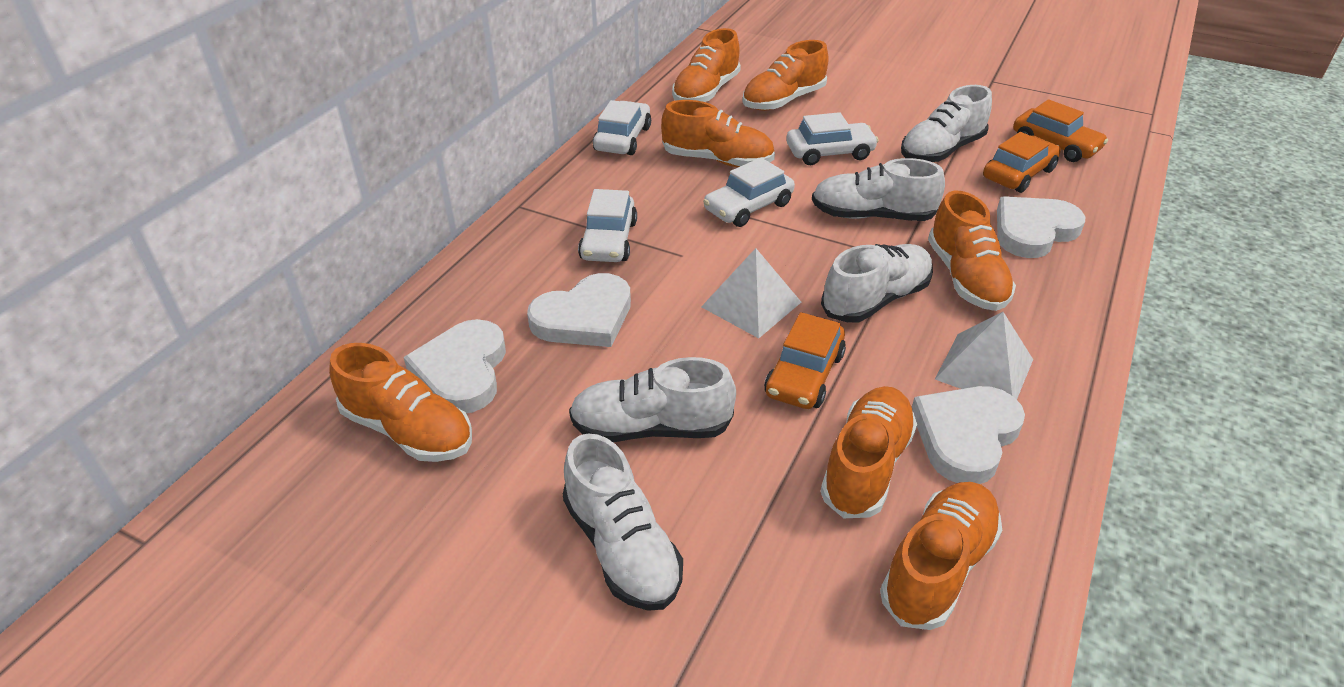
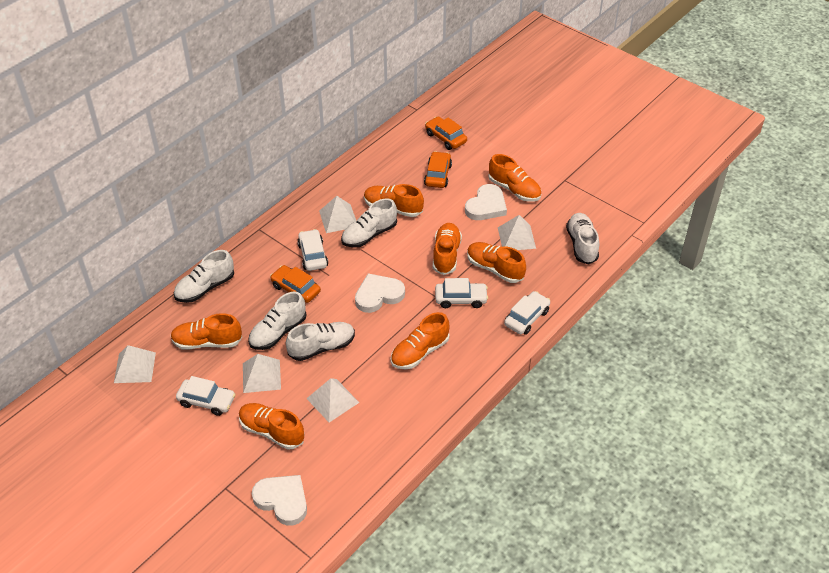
white heart: 4 -> 3
white pyramid: 2 -> 5

